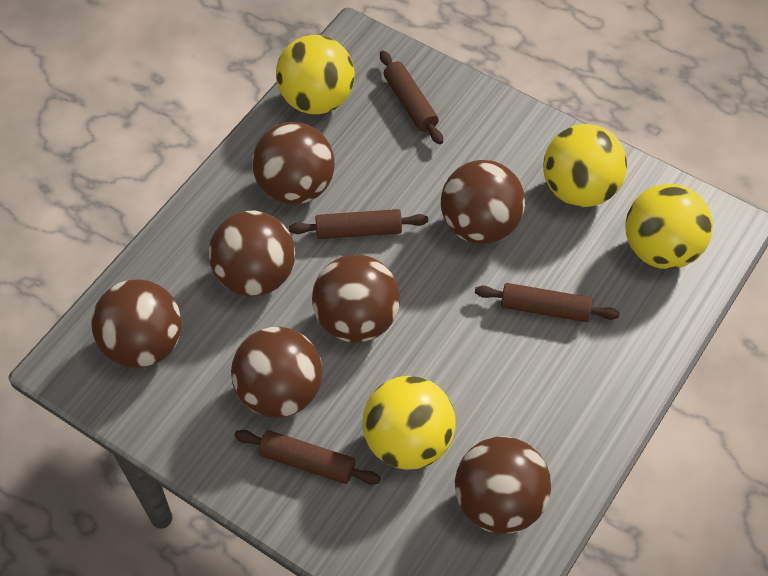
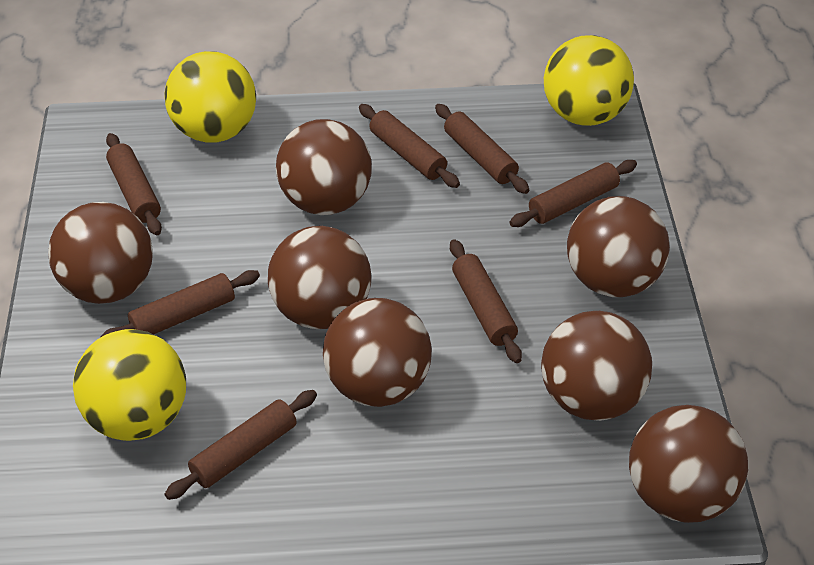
brown rolling pin: 4 -> 7
yellow ball: 4 -> 3

